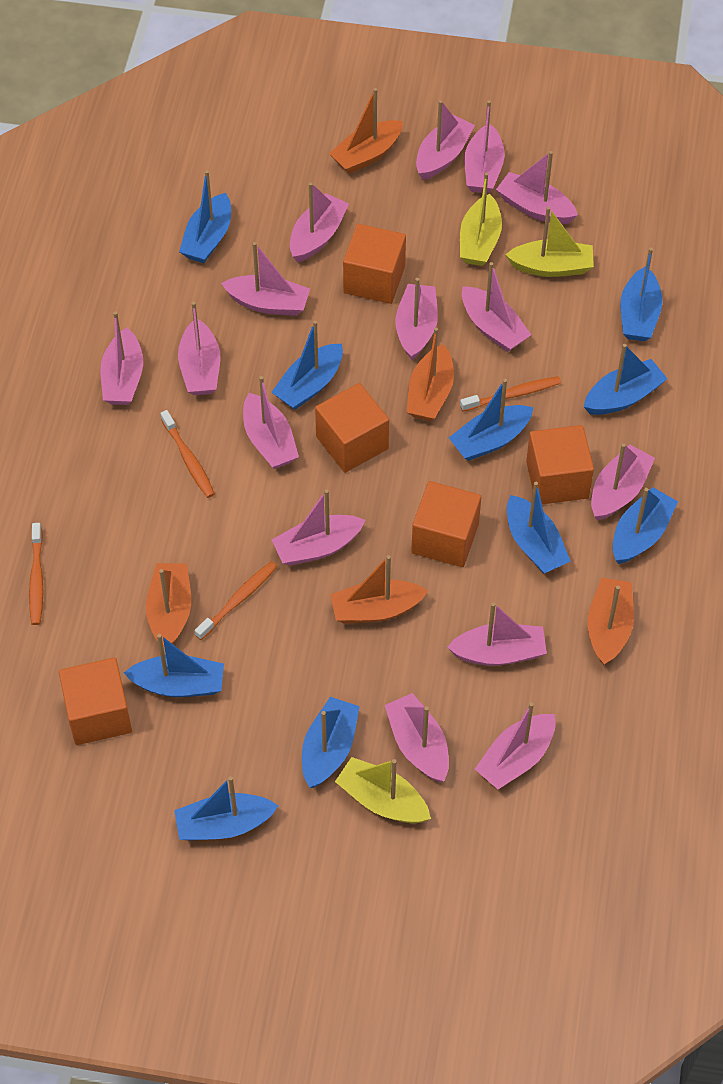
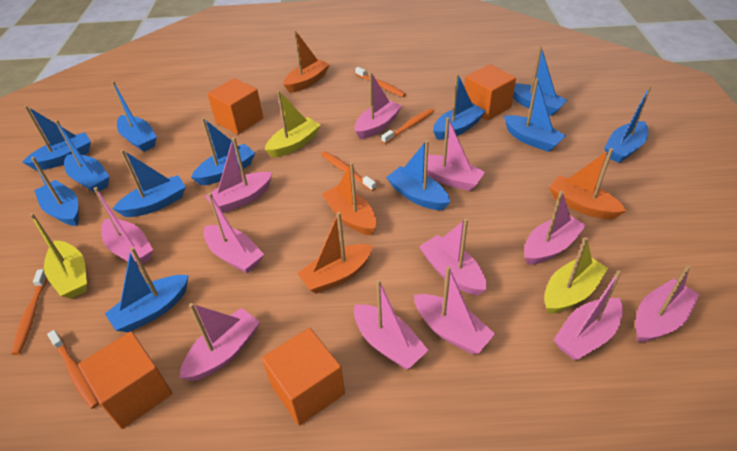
blue boat: 10 -> 12
orange boat: 5 -> 4
orange cube: 5 -> 4
orange toothbrush: 4 -> 5
pink boat: 15 -> 12

